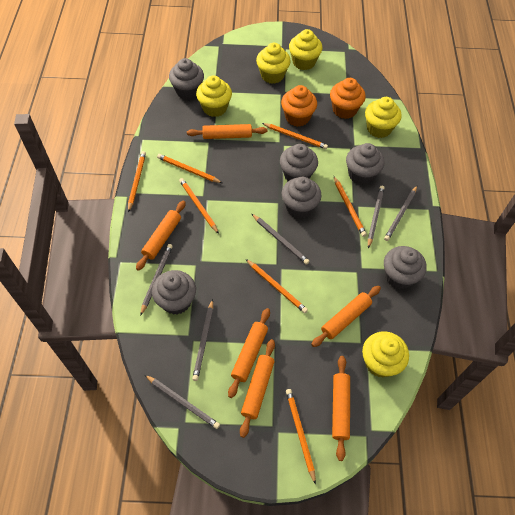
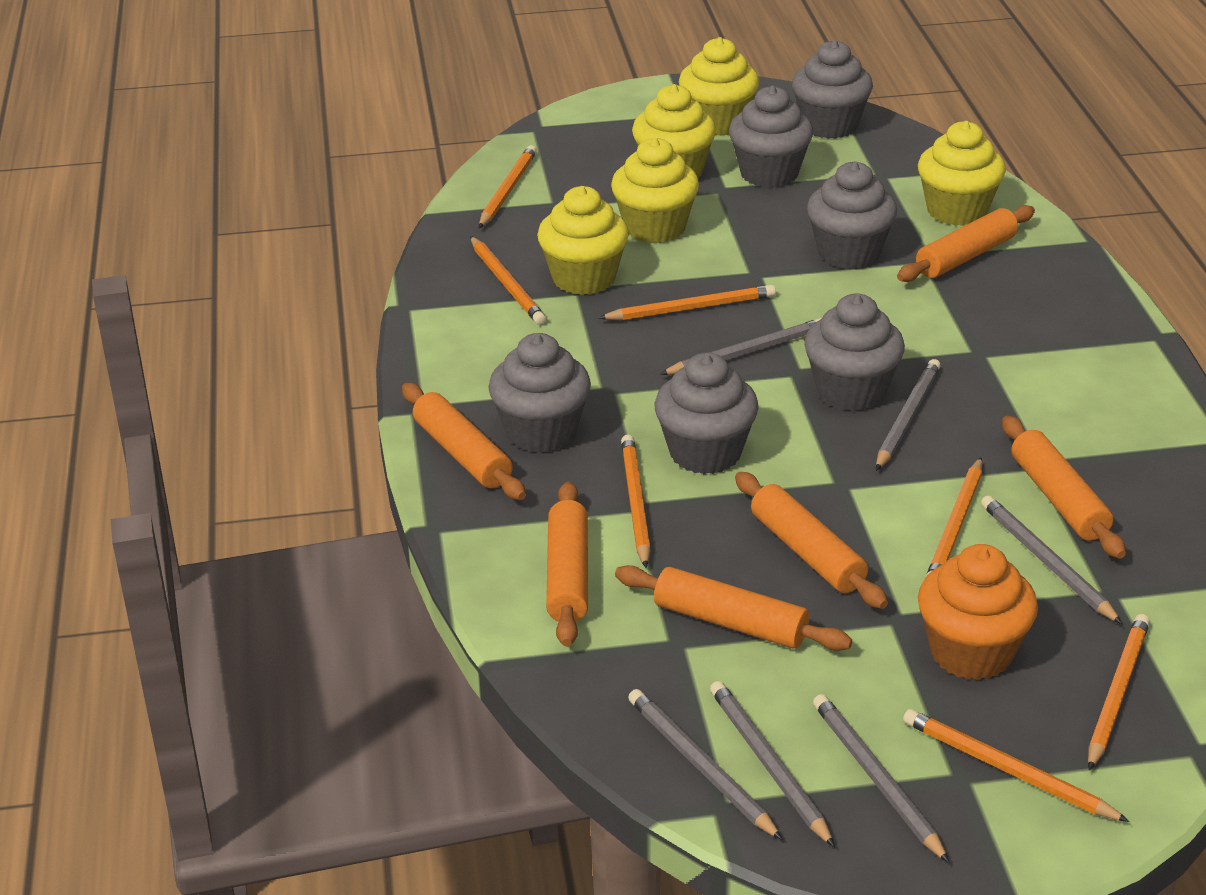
orange cupcake: 2 -> 1

